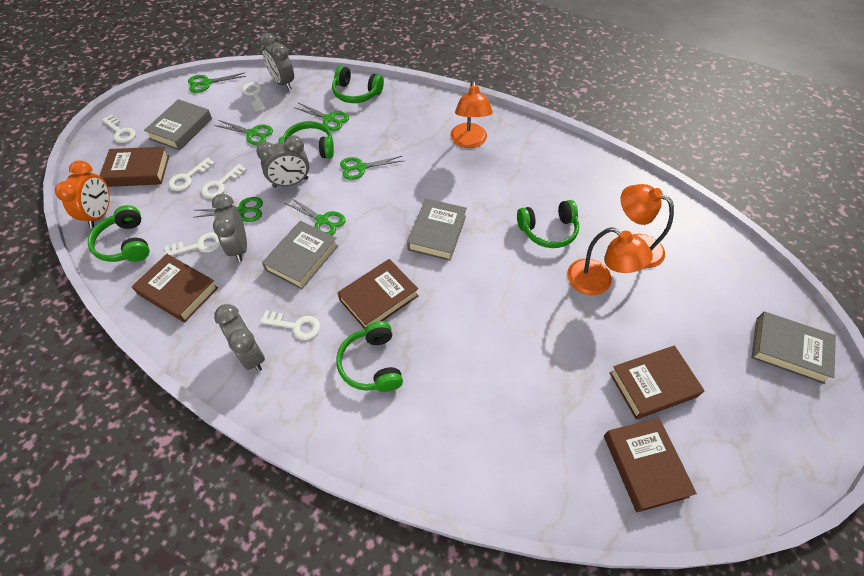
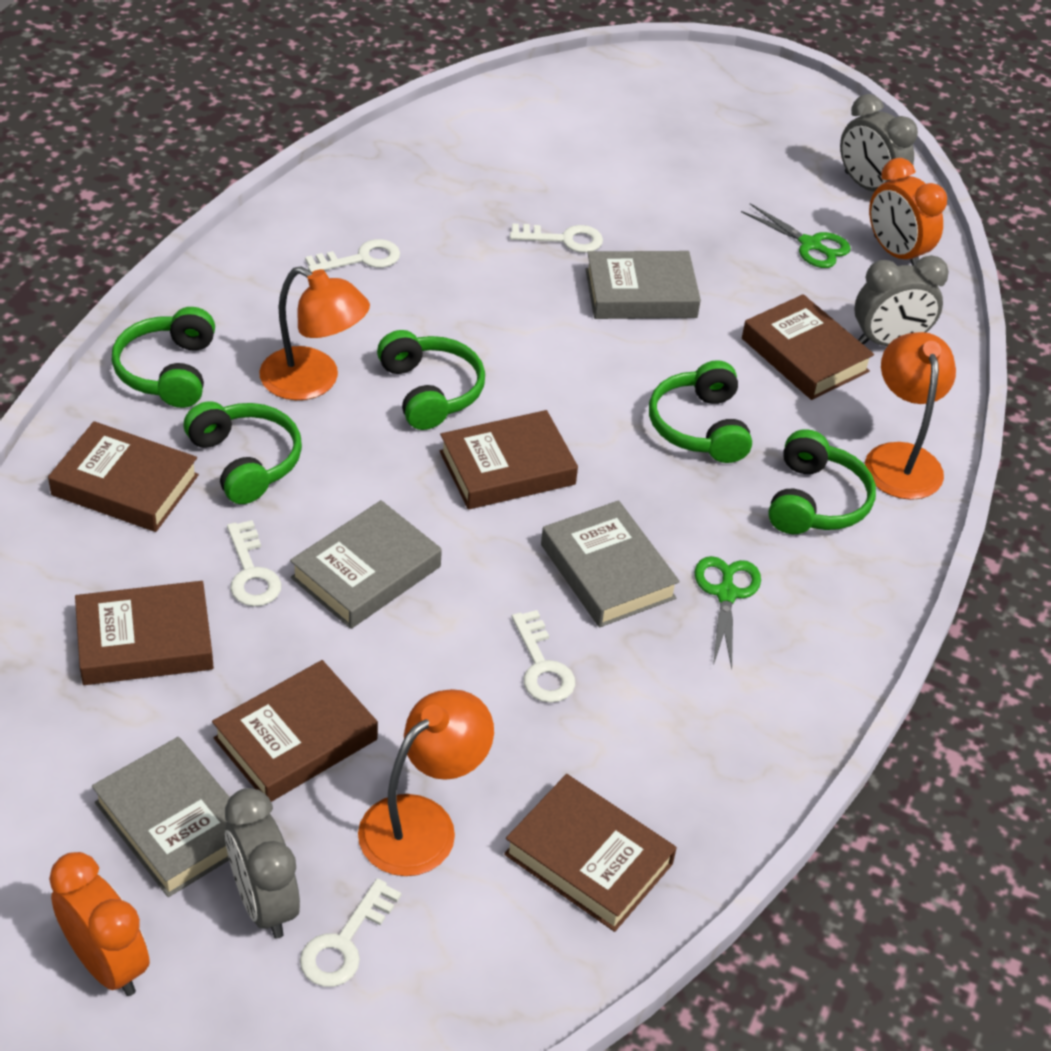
brown book: 5 -> 6
green scissors: 6 -> 2
grey clock: 4 -> 3
orange clock: 1 -> 2
white key: 6 -> 5

